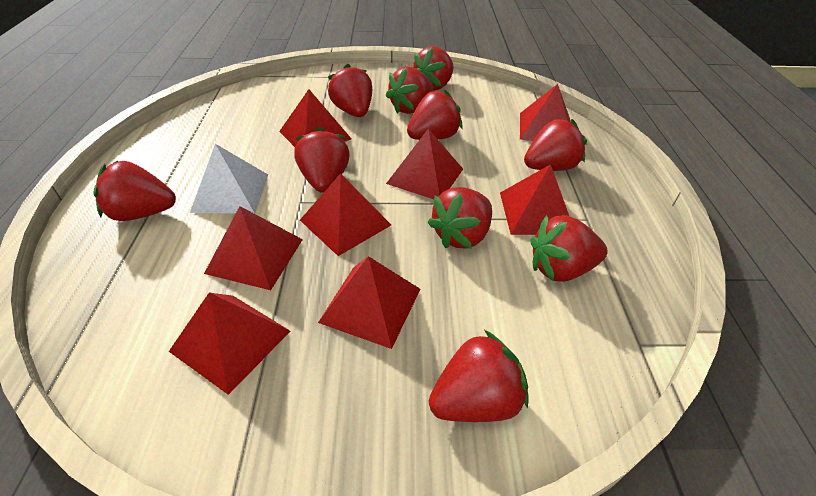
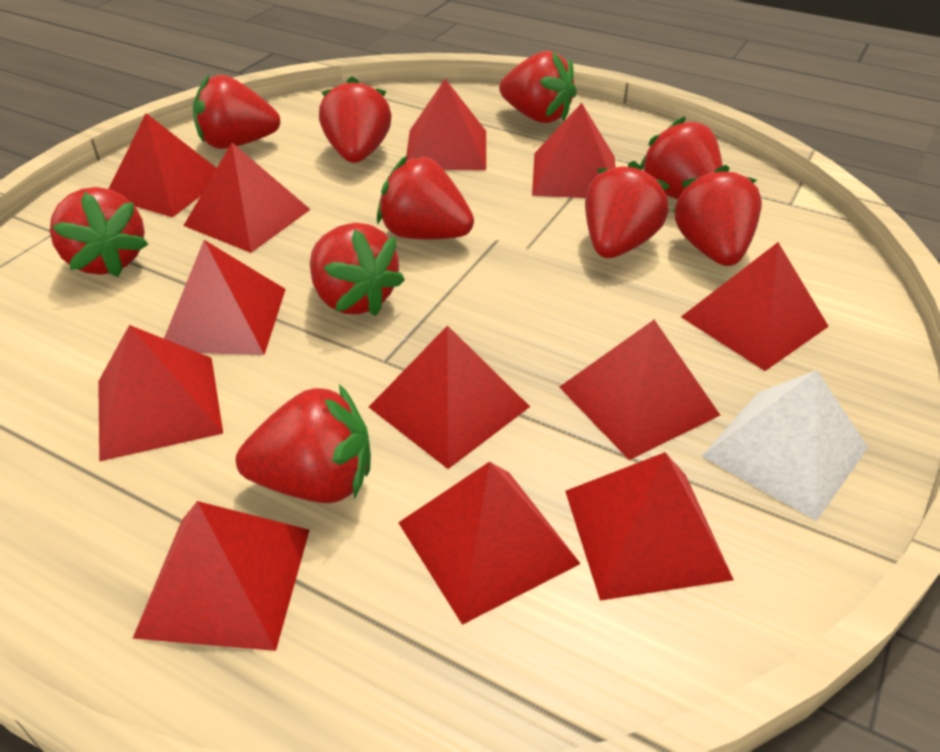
red pyramid: 8 -> 12

